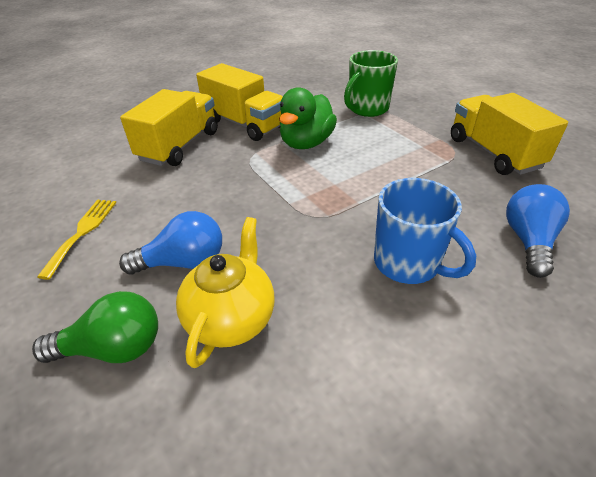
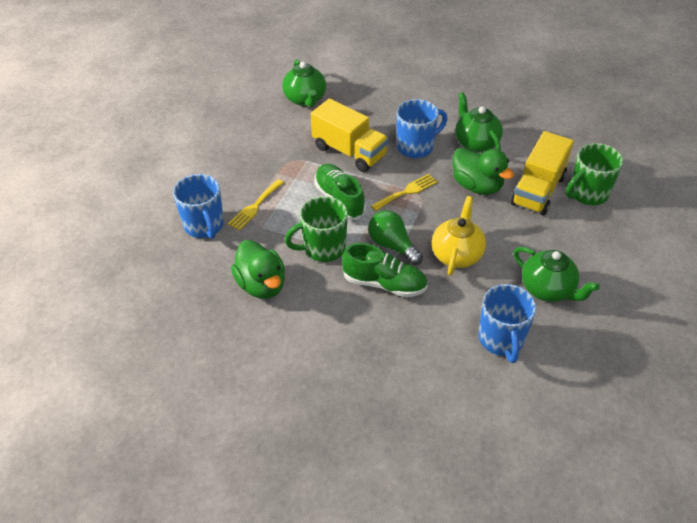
blue light bulb: 2 -> 0
blue mug: 1 -> 3
green duck: 1 -> 2
green mug: 1 -> 2
green shoe: 0 -> 2
green teapot: 0 -> 3
yellow fork: 1 -> 2
yellow truck: 3 -> 2

